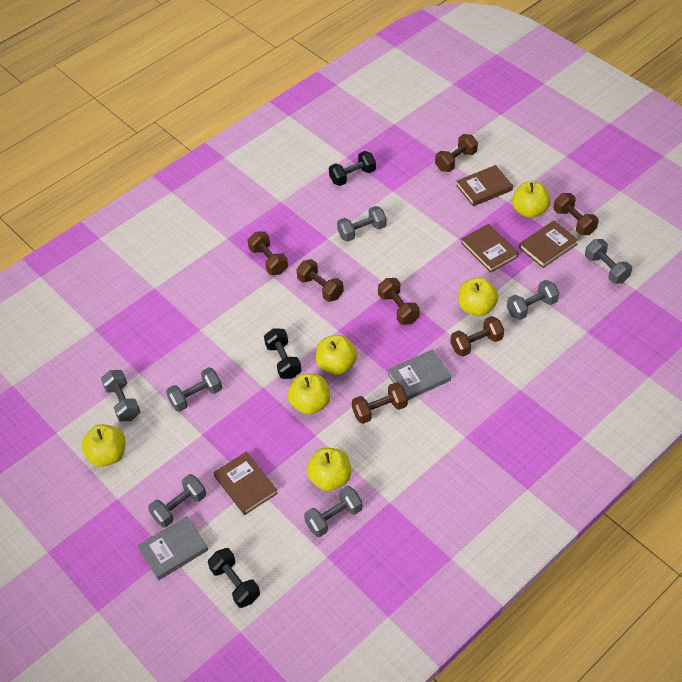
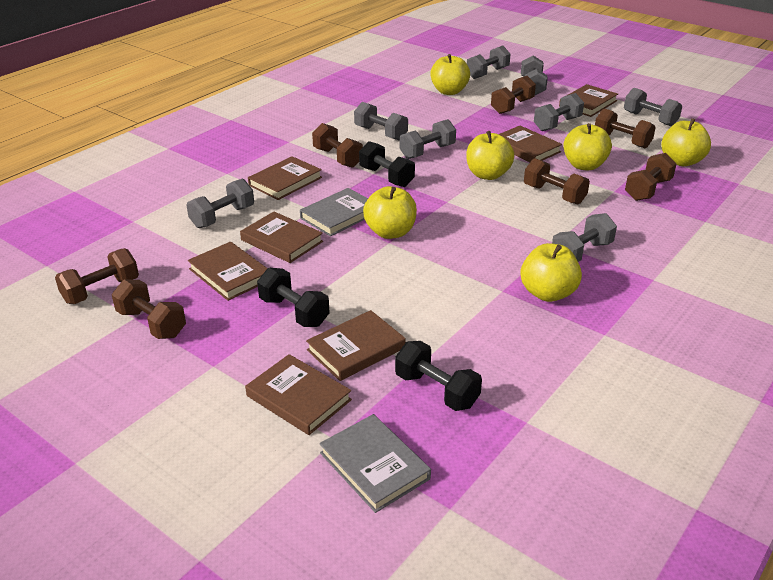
brown book: 4 -> 7
grey dumbbell: 7 -> 8

